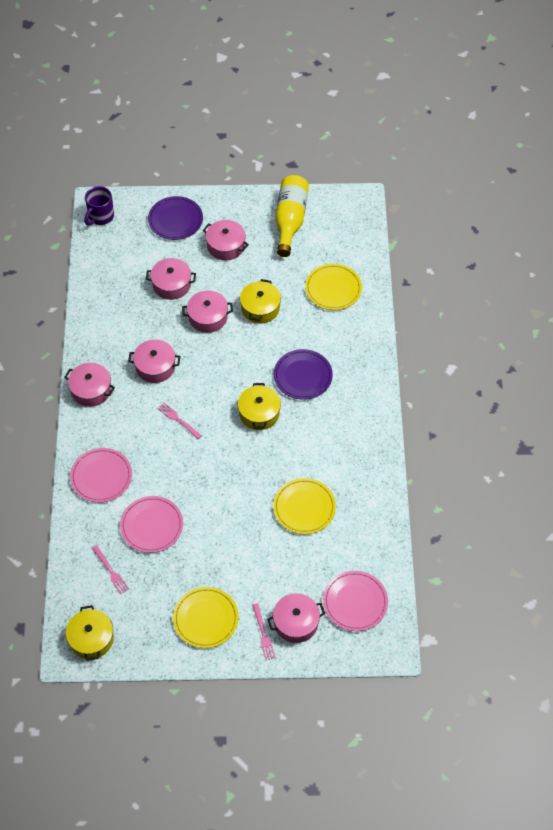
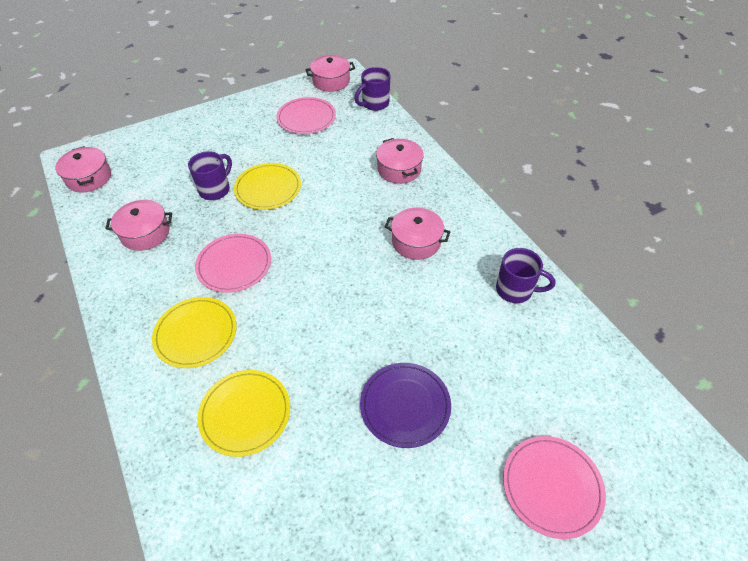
pink fork: 3 -> 0
pink pot: 6 -> 5
purple mug: 1 -> 3
purple plate: 2 -> 1
yellow bottle: 1 -> 0
yellow pot: 3 -> 0

